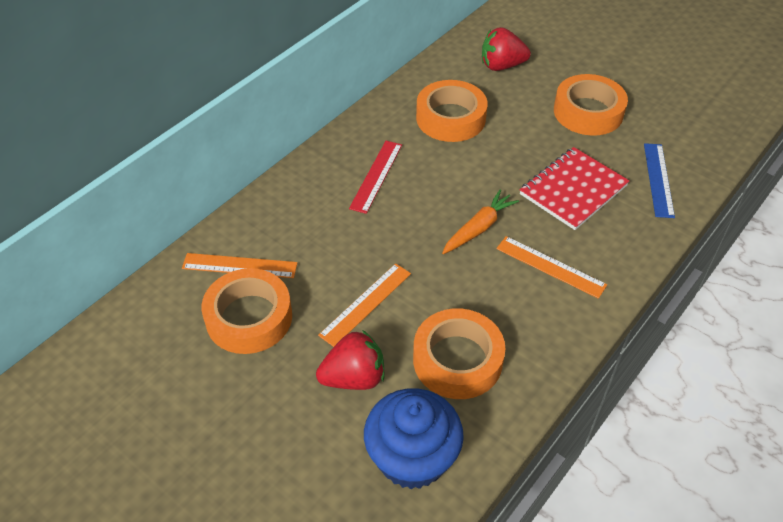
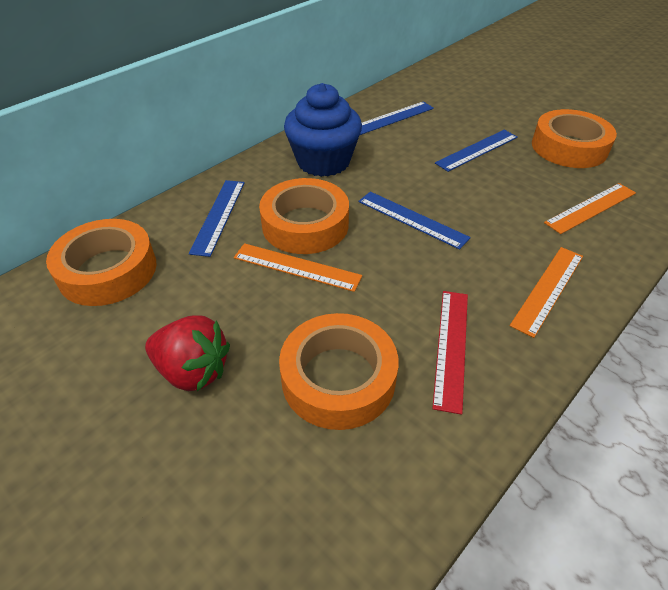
blue ruler: 1 -> 4
orange carrot: 1 -> 0
red notebook: 1 -> 0
red strawberry: 2 -> 1

